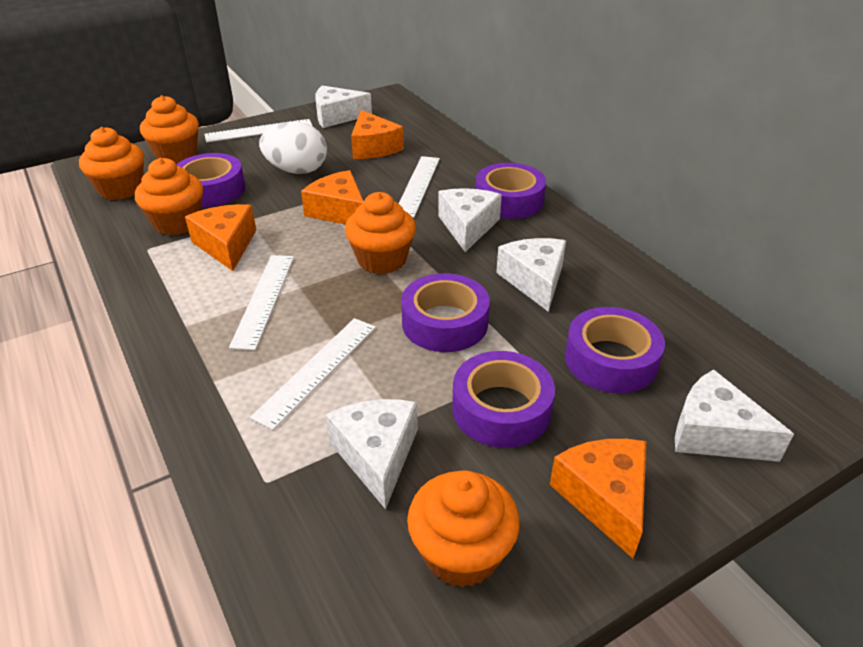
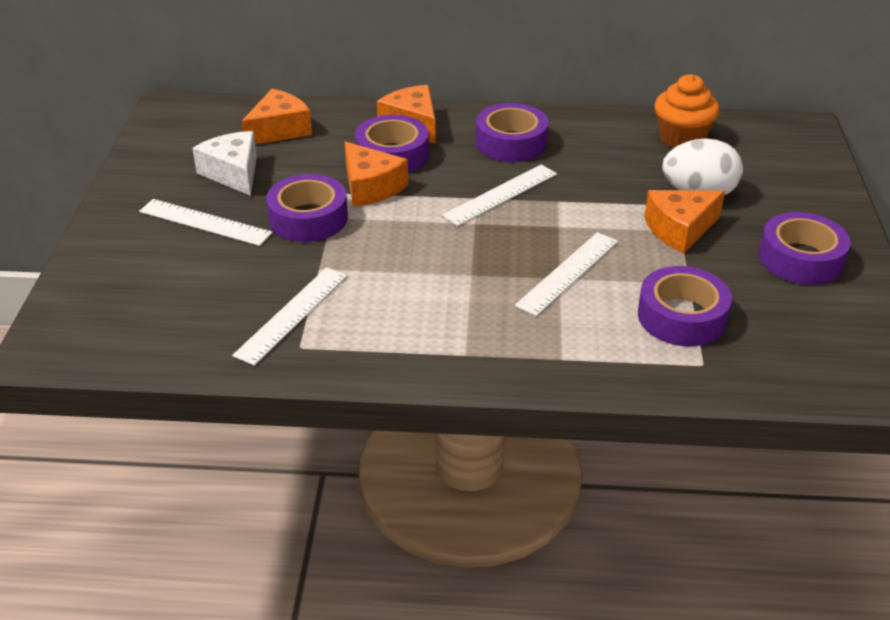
orange cupcake: 5 -> 1
white cheese: 5 -> 1

